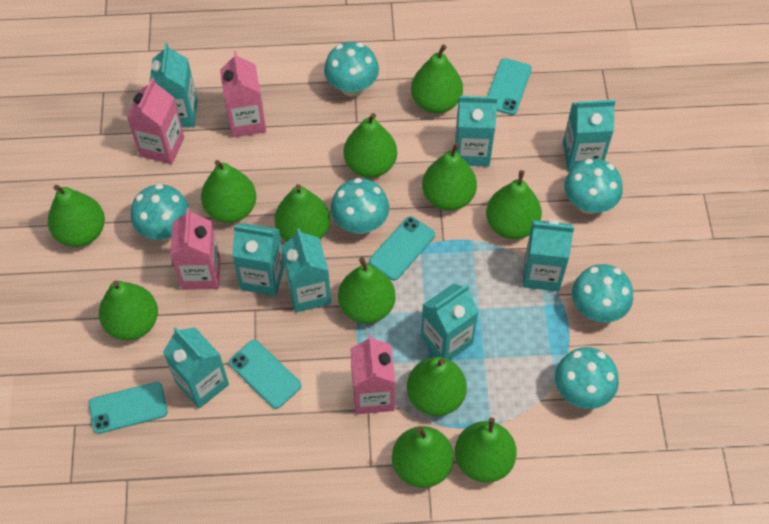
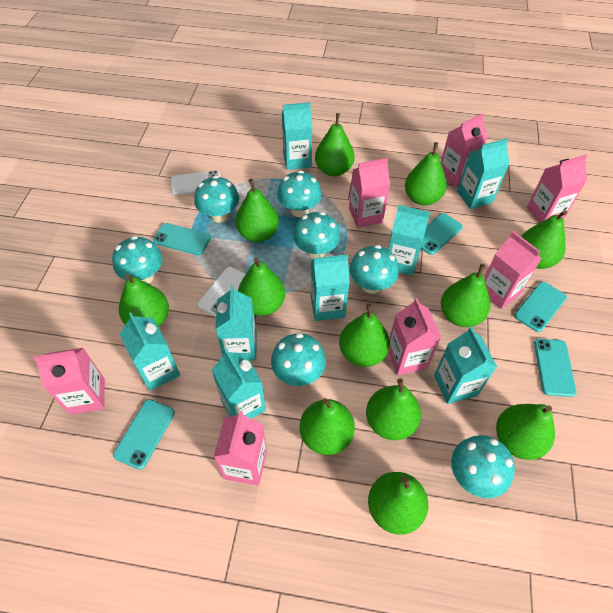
pink carton: 4 -> 7
turquoise mushroom: 6 -> 7
turquoise phone: 4 -> 5
white phone: 0 -> 2

